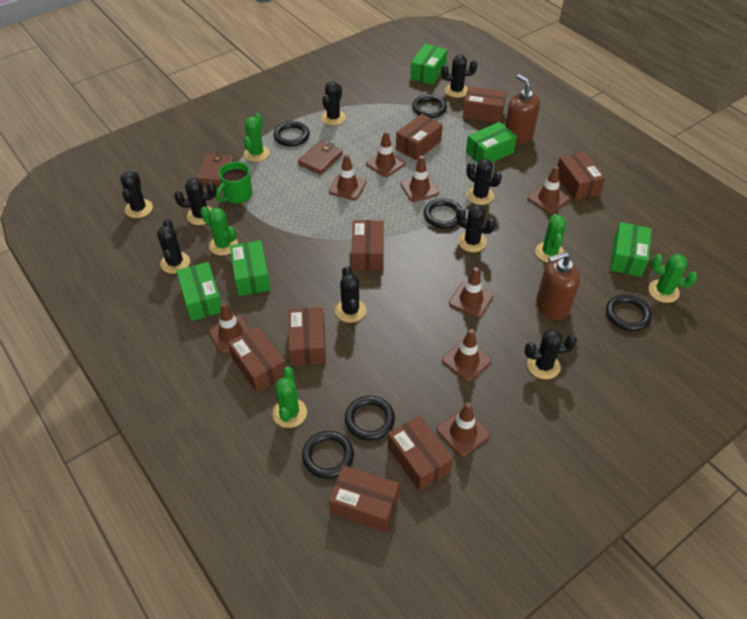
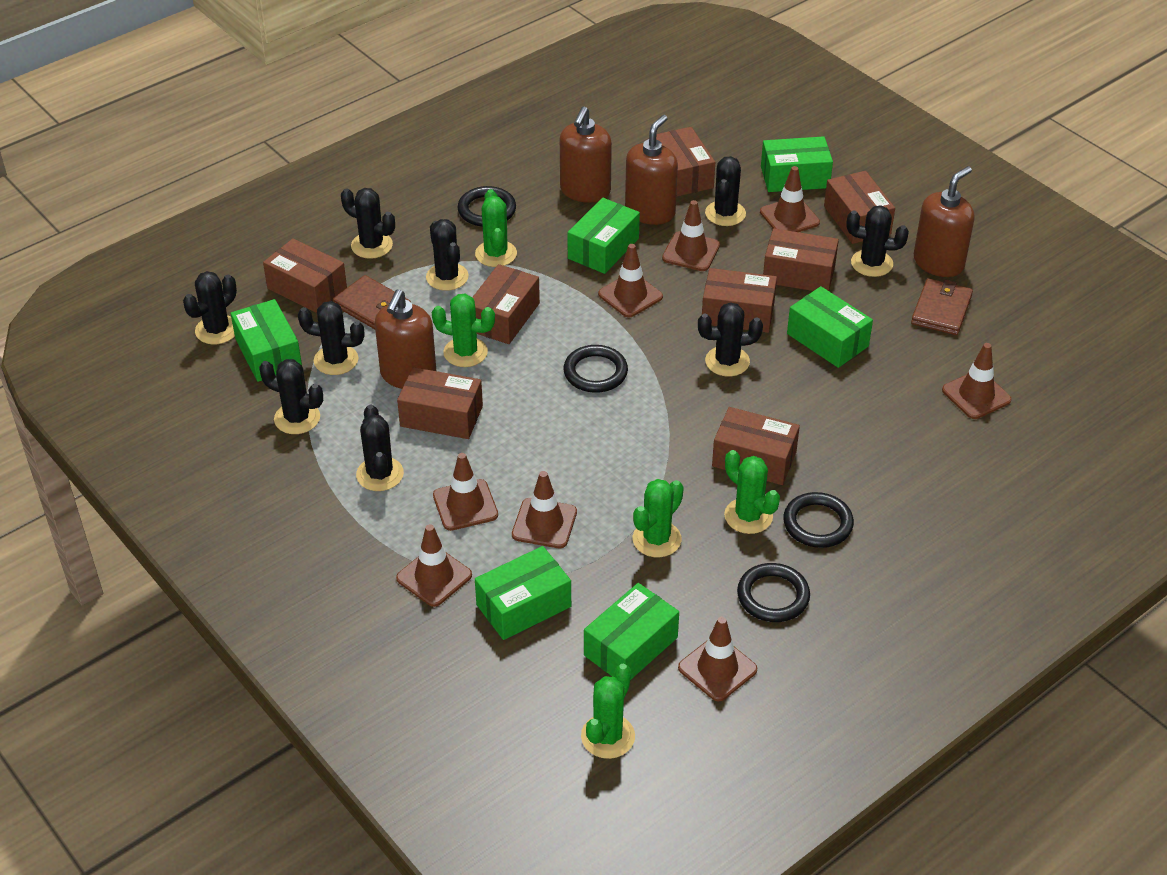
black ring: 6 -> 4
brown soap dispenser: 2 -> 4
green box: 5 -> 6
green mug: 1 -> 0

